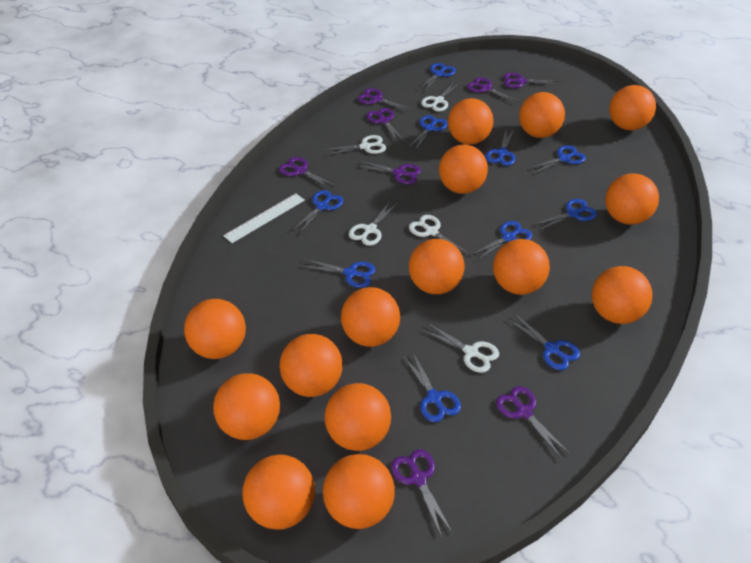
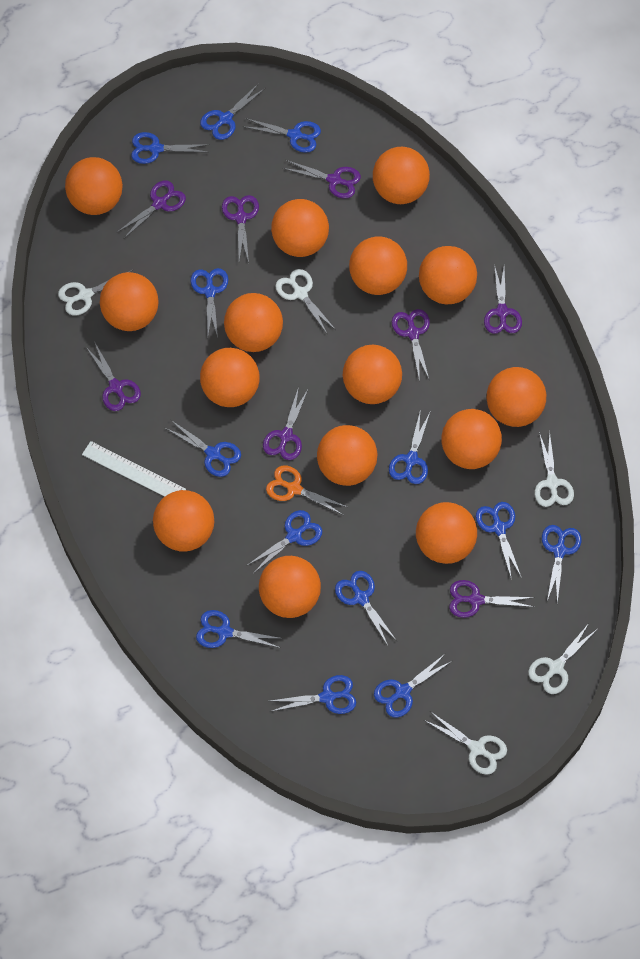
blue scissors: 10 -> 13
orange scissors: 0 -> 1

